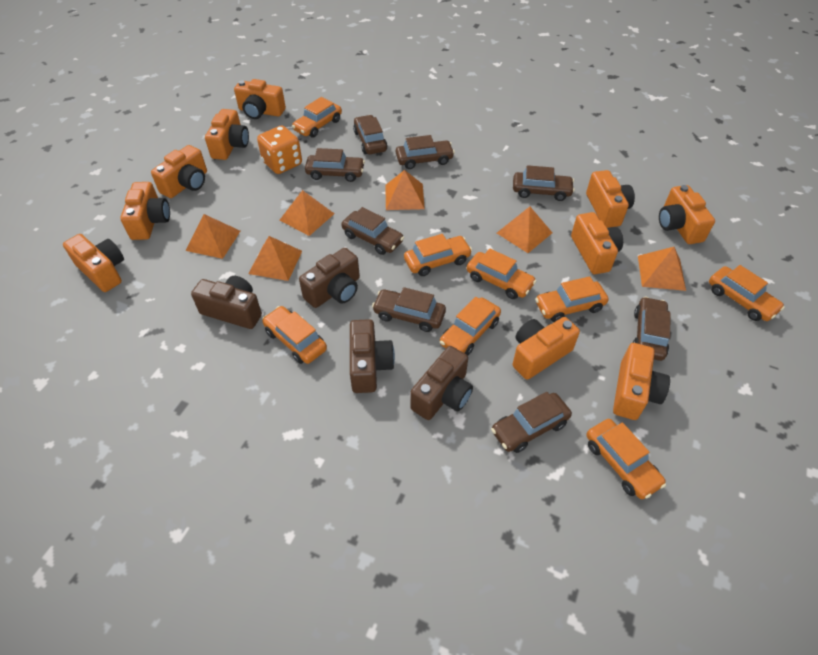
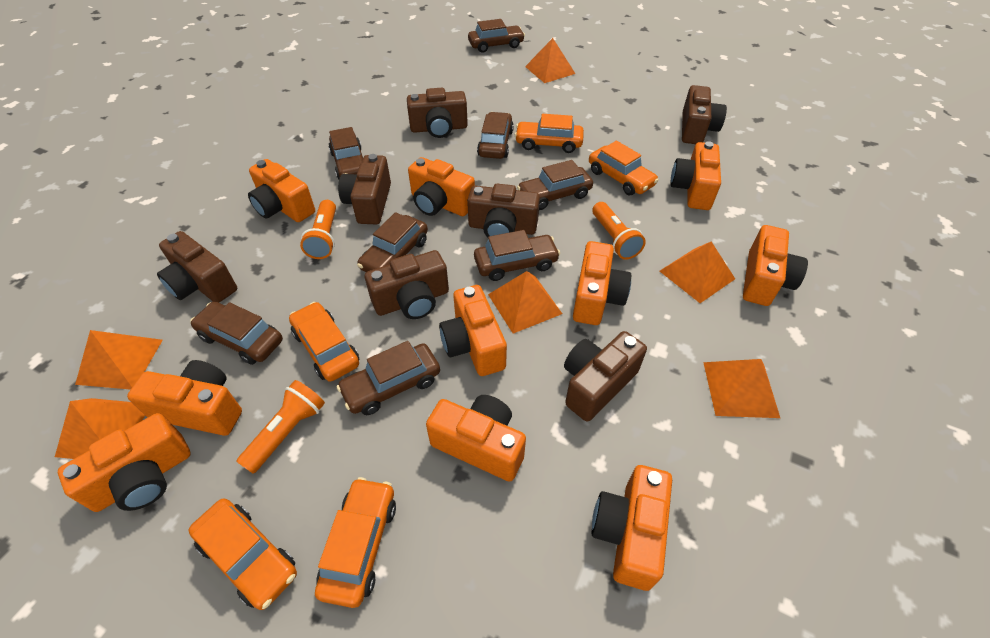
brown camera: 4 -> 7
orange car: 8 -> 5
orange dice: 1 -> 0
orange flashlight: 0 -> 3

